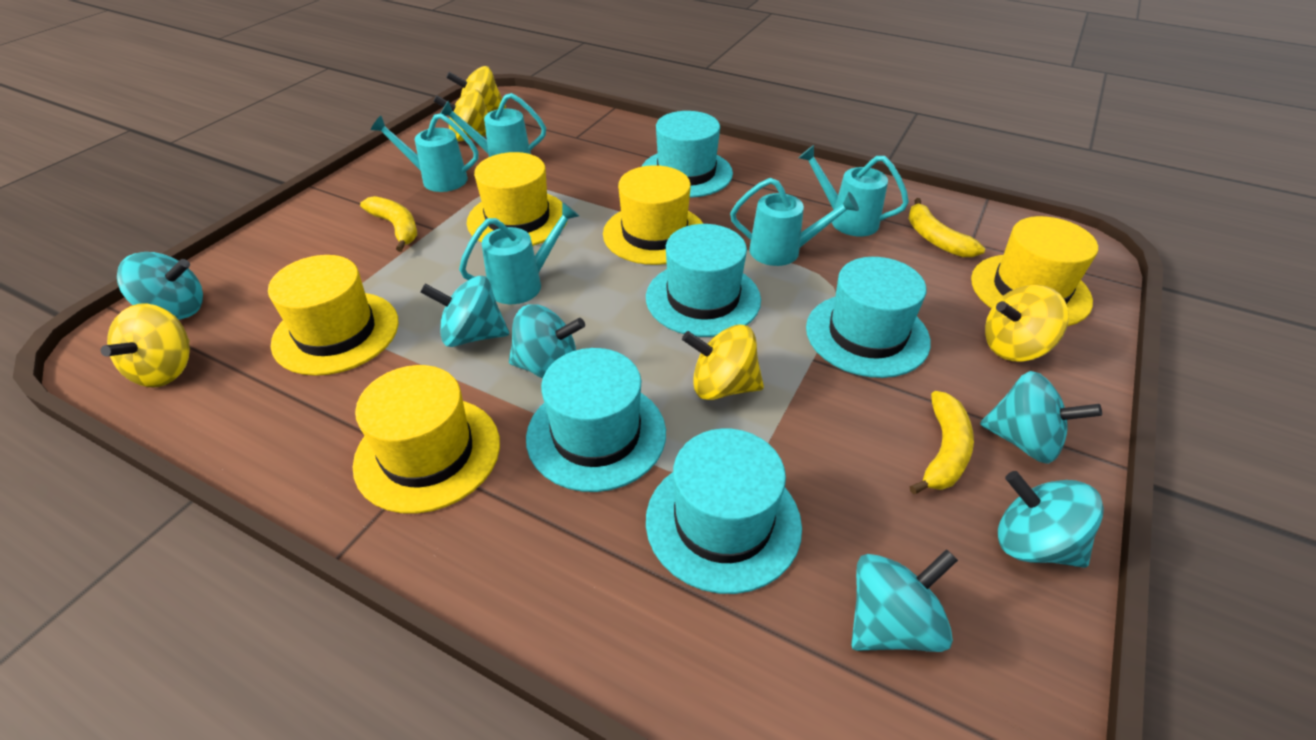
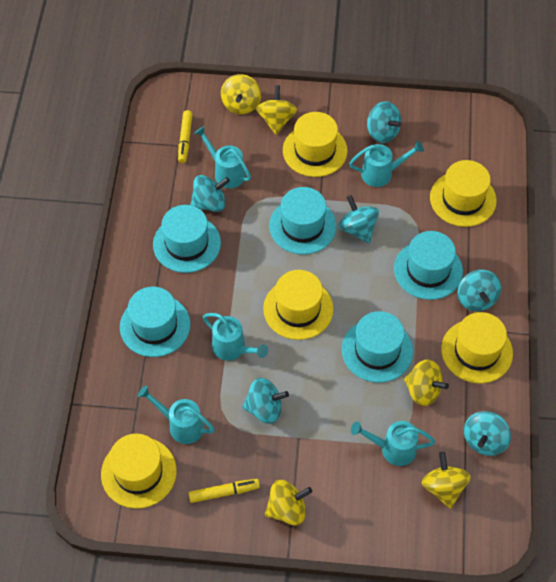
yellow banana: 3 -> 0
yellow marker: 0 -> 2

